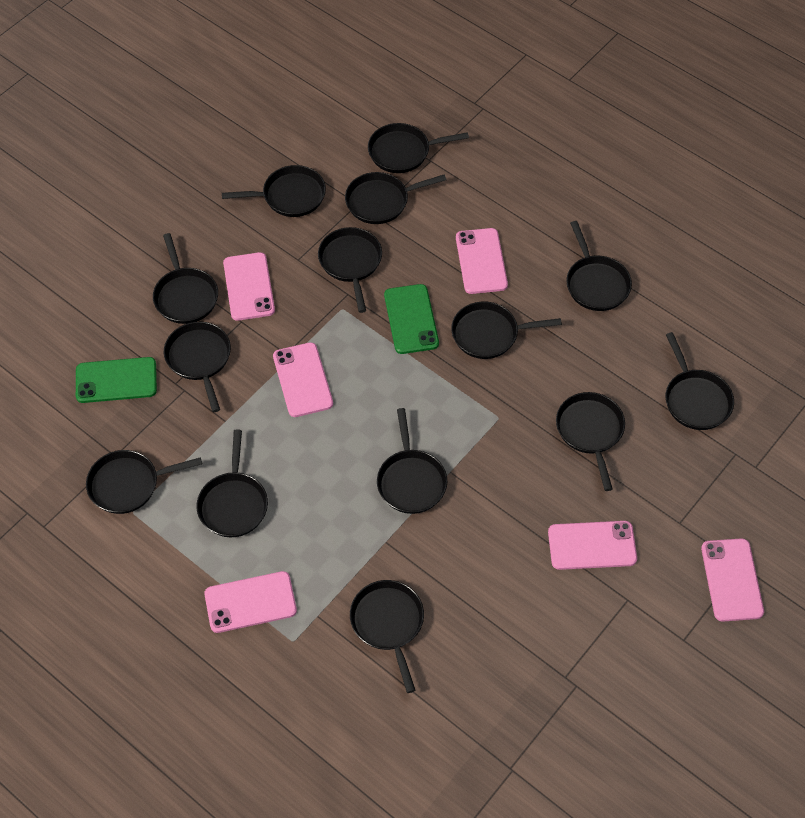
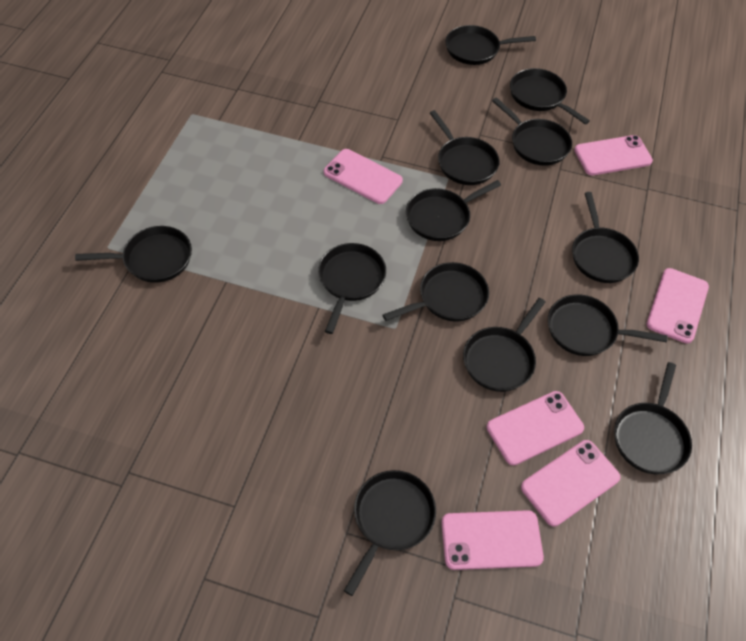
black pan: 14 -> 13
green phone: 2 -> 0

